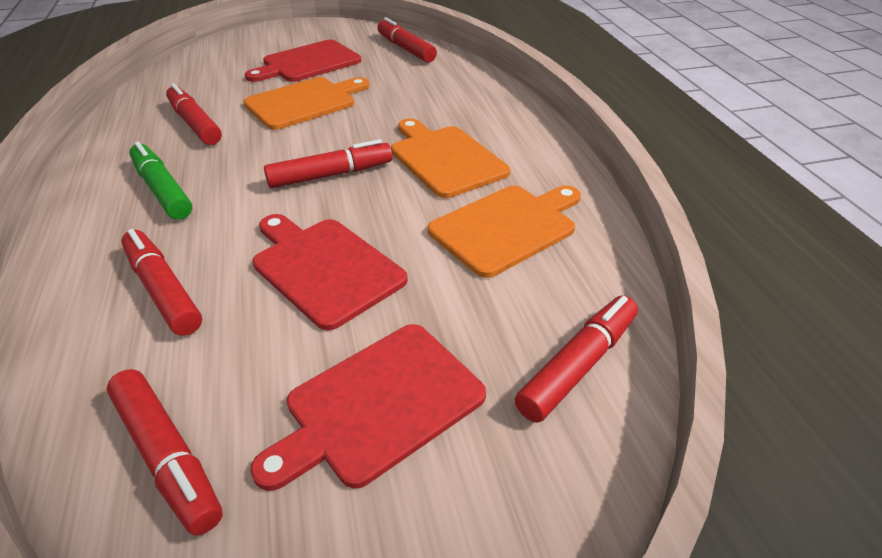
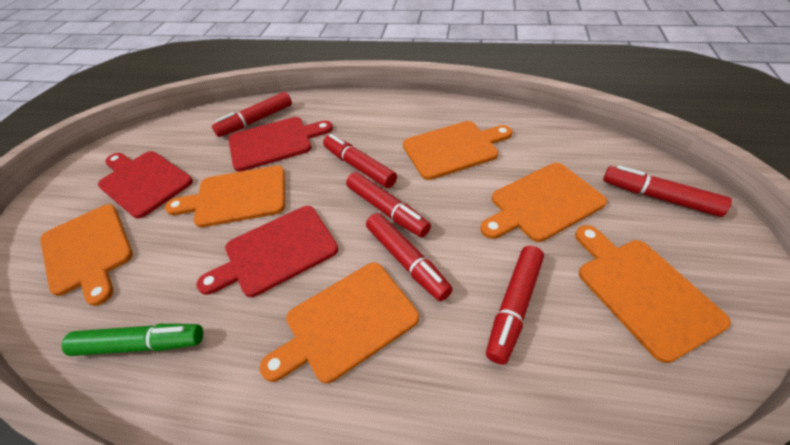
orange cutting board: 3 -> 6

